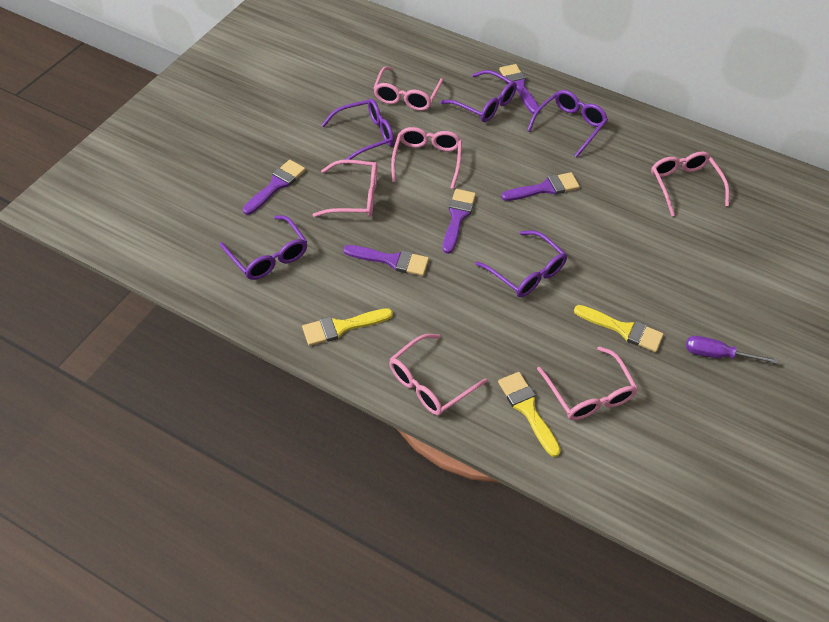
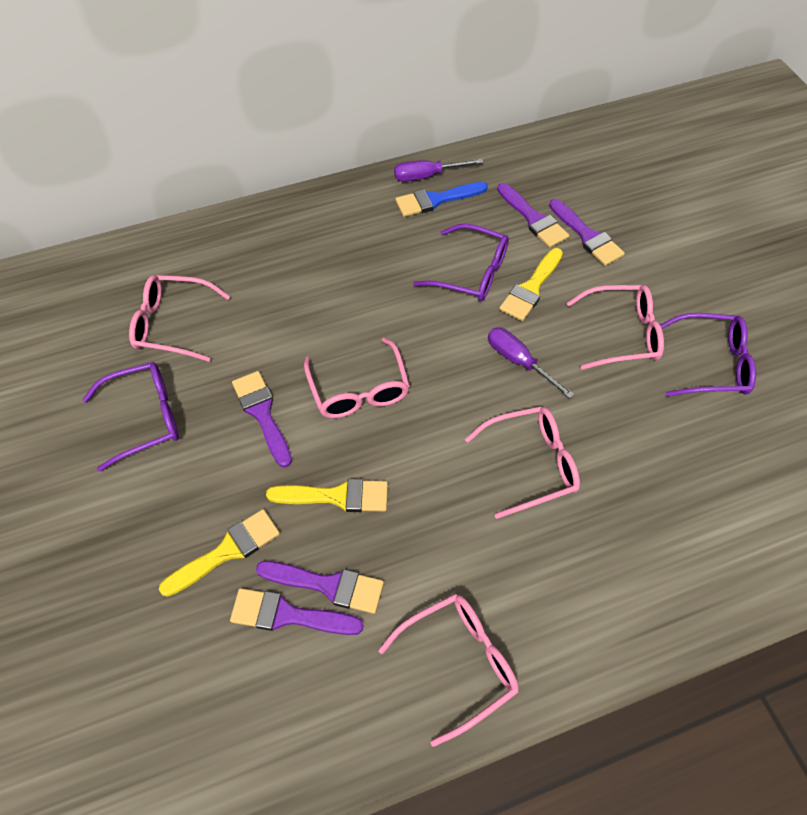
blue brush: 0 -> 1
pink glasses: 6 -> 5
purple glasses: 5 -> 3
purple screwdriver: 1 -> 2

